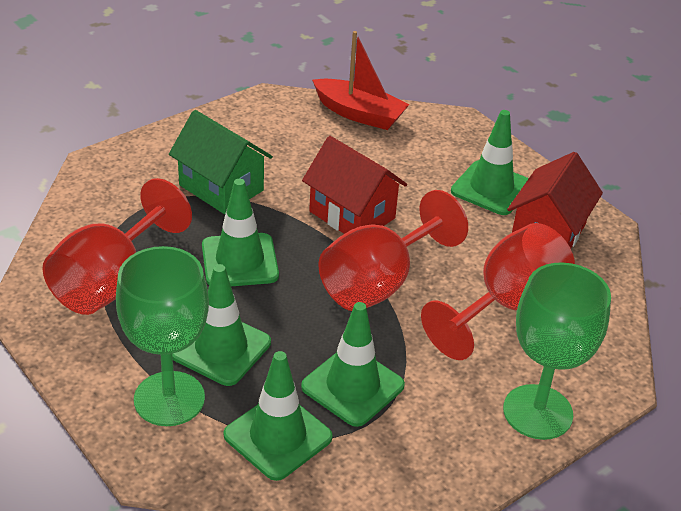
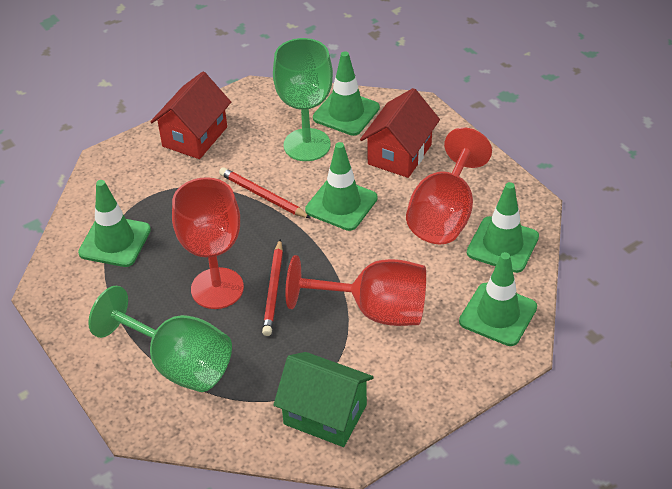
red boat: 1 -> 0
red pencil: 0 -> 2

